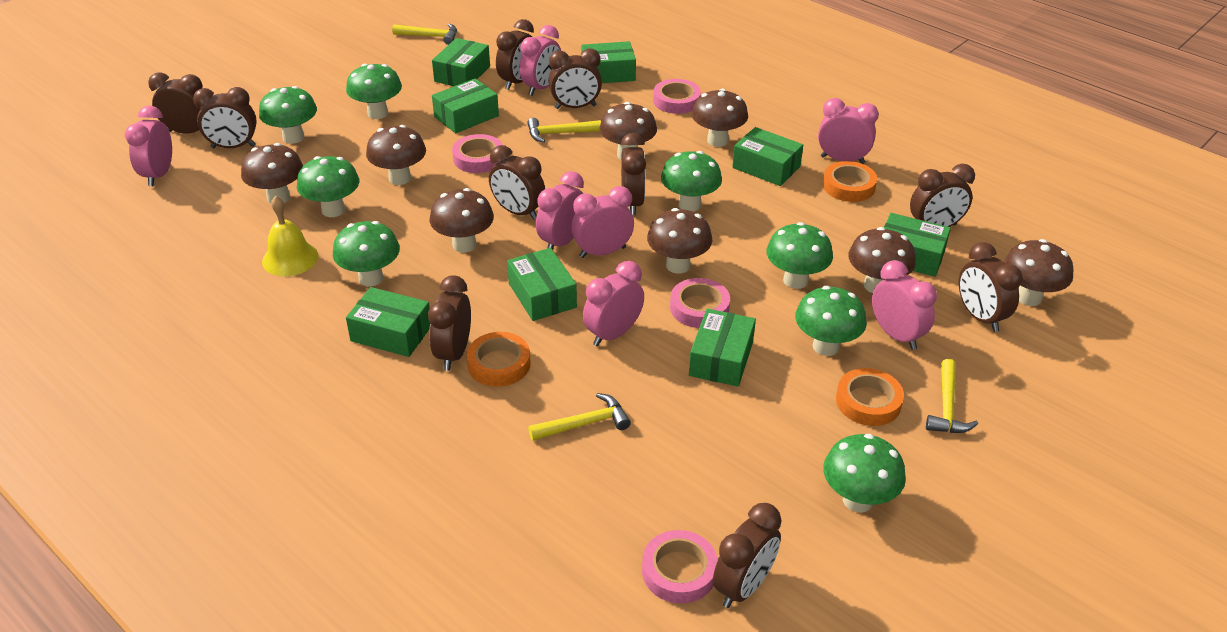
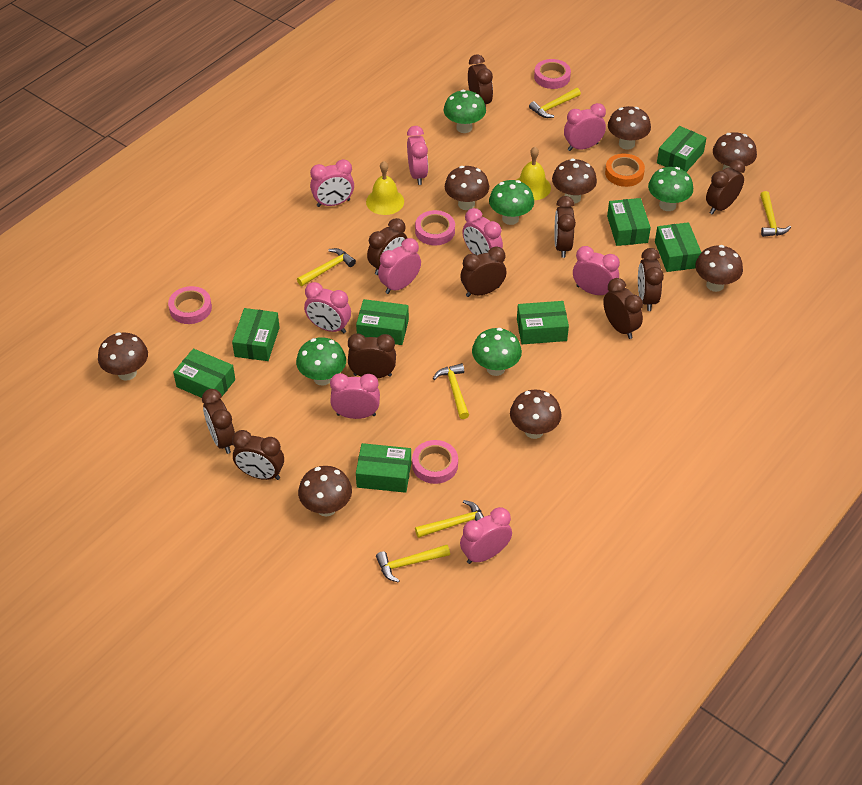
green mushroom: 8 -> 5
orange tape: 3 -> 1
pink clock: 7 -> 9
yellow bell: 1 -> 2
yellow hammer: 4 -> 6

